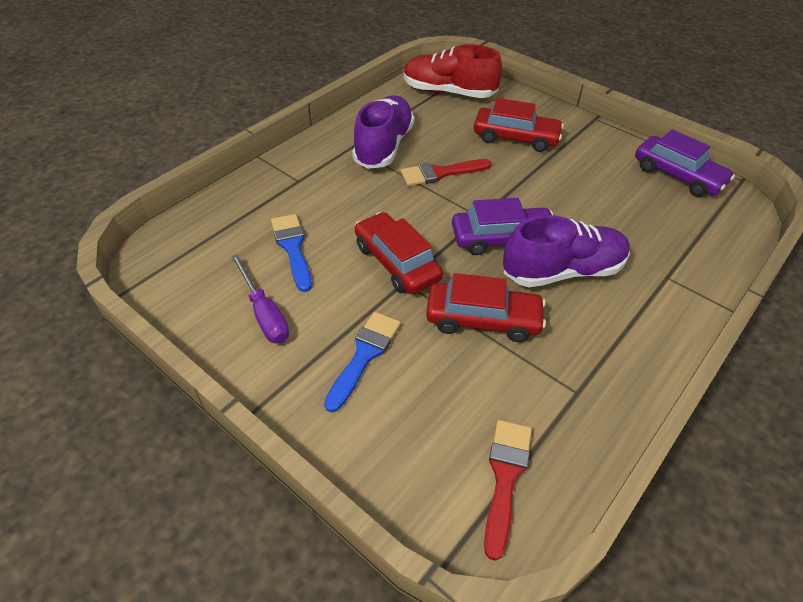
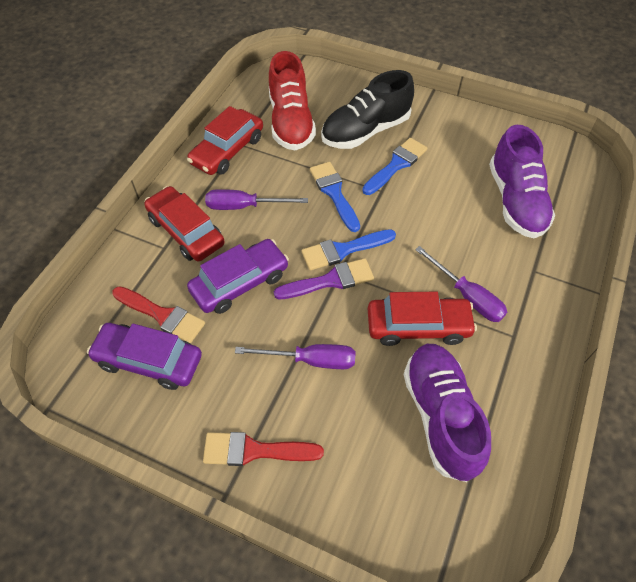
black shoe: 0 -> 1
blue brush: 2 -> 3
purple brush: 0 -> 1
purple screwdriver: 1 -> 3

